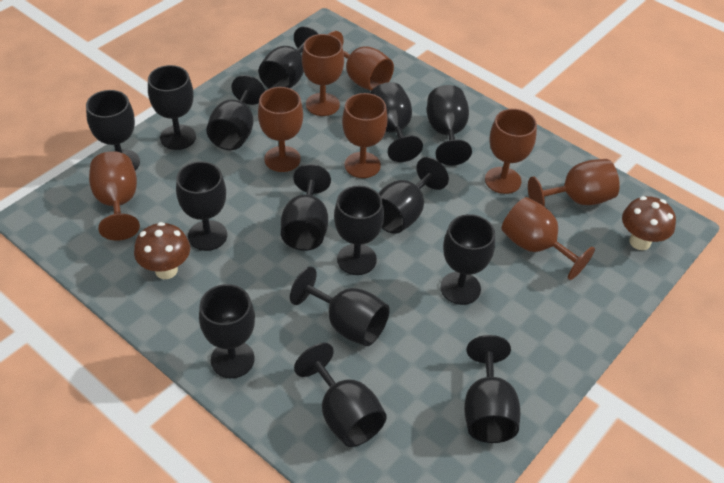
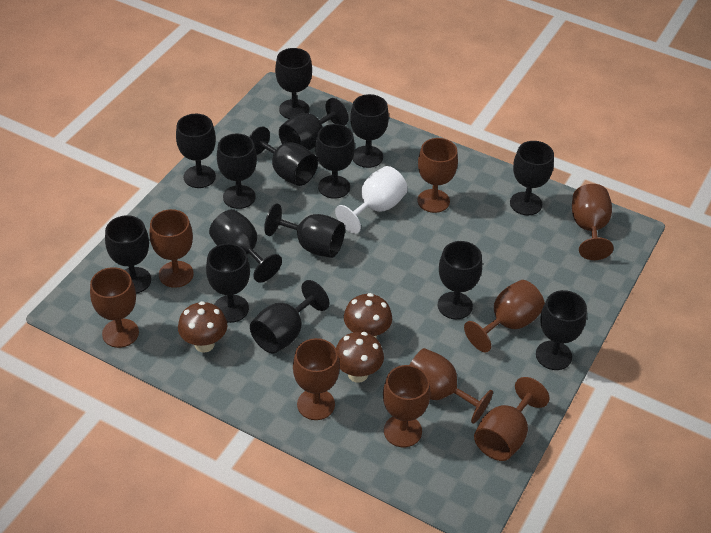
brown goblet: 8 -> 9
brown mushroom: 2 -> 3
white goblet: 0 -> 1

